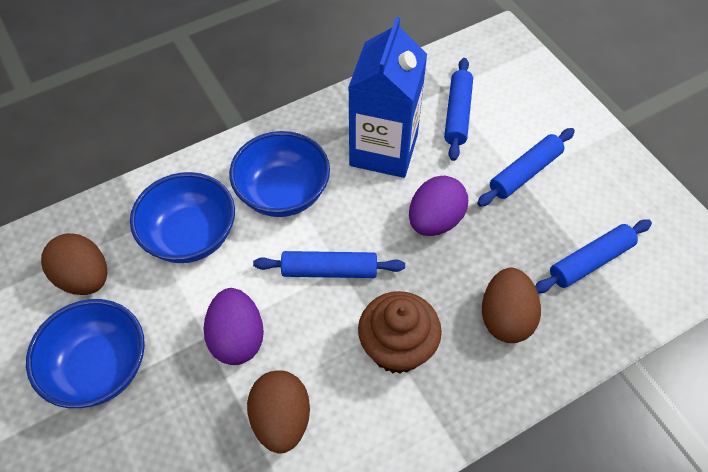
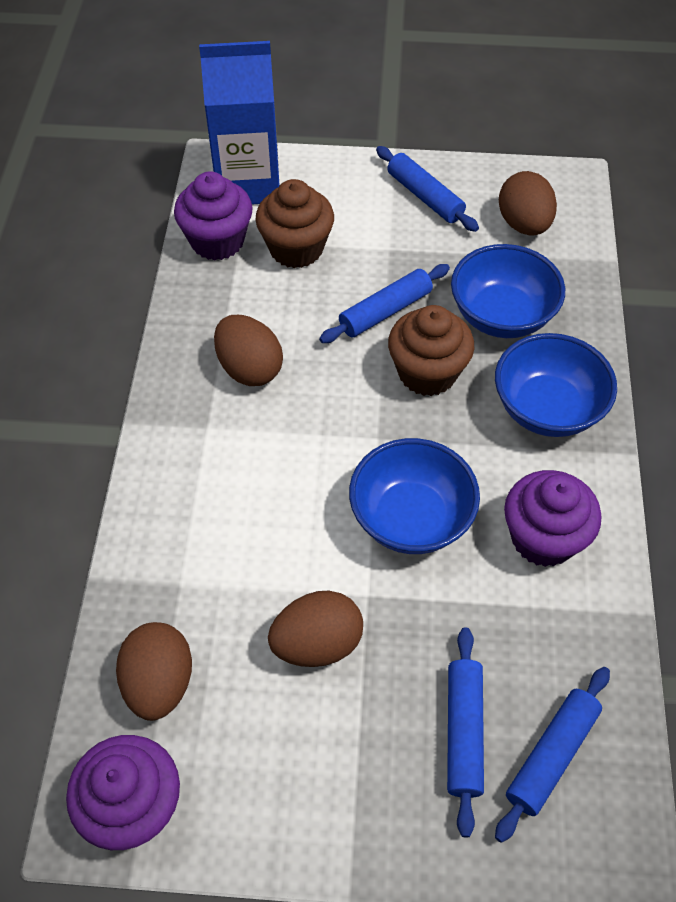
brown cupcake: 1 -> 2
brown egg: 3 -> 4
purple cupcake: 0 -> 3
purple egg: 2 -> 0

